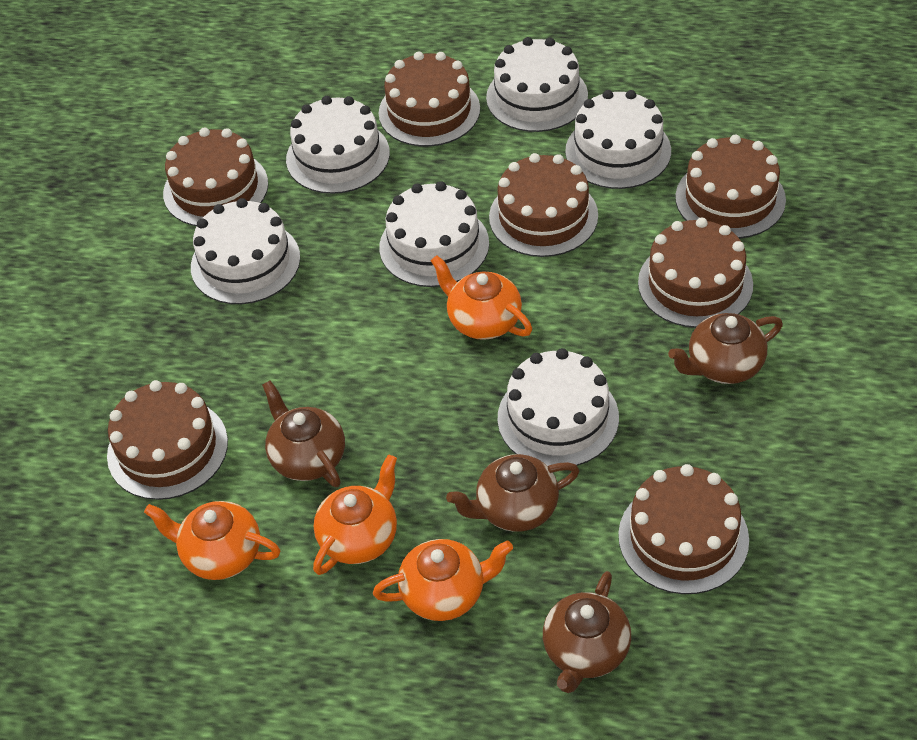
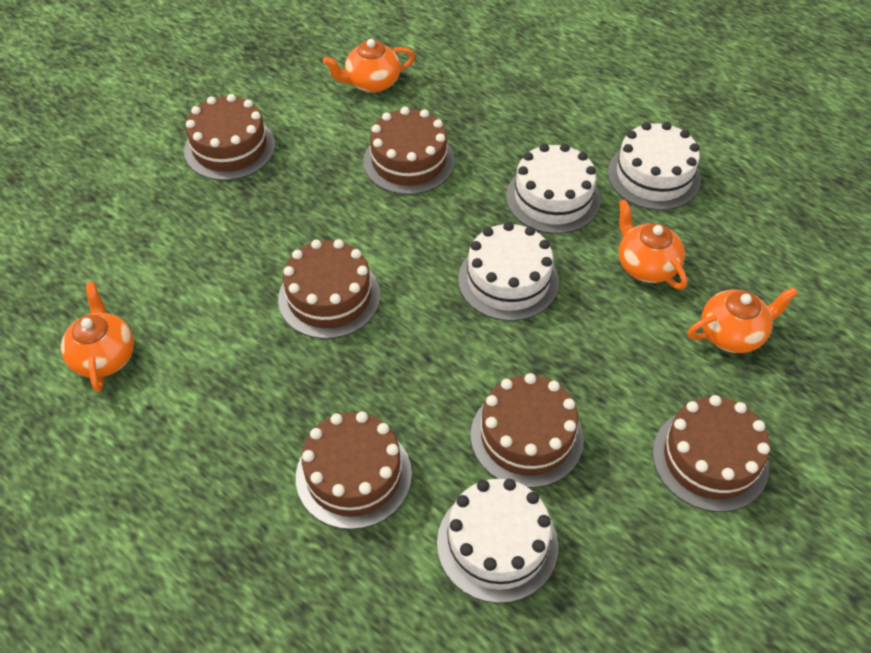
brown cake: 7 -> 6
brown teapot: 4 -> 0
white cake: 6 -> 4

